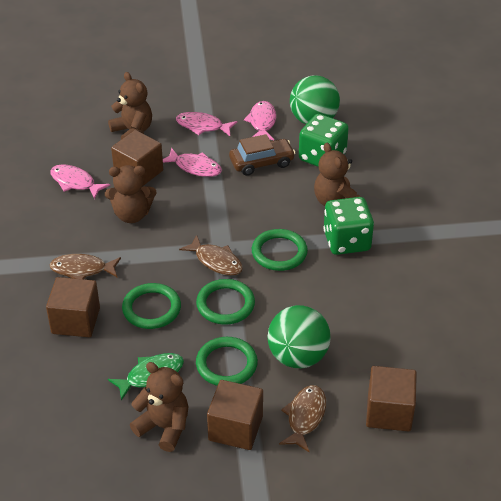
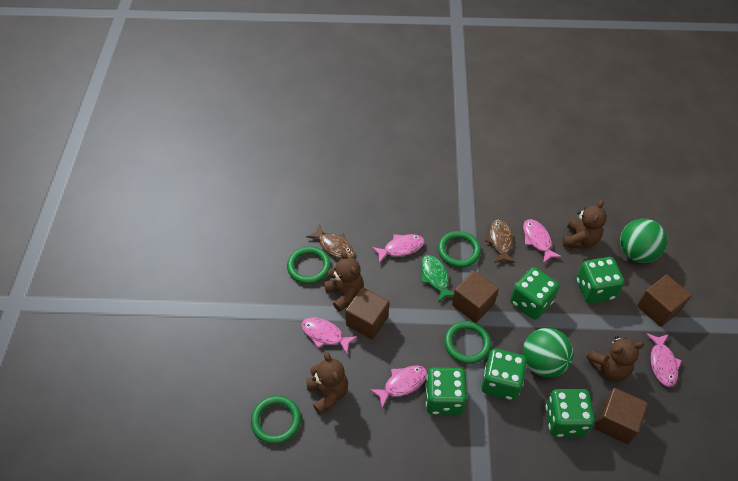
brown car: 1 -> 0
brown fish: 3 -> 2
green dice: 2 -> 5
pink fish: 4 -> 5

